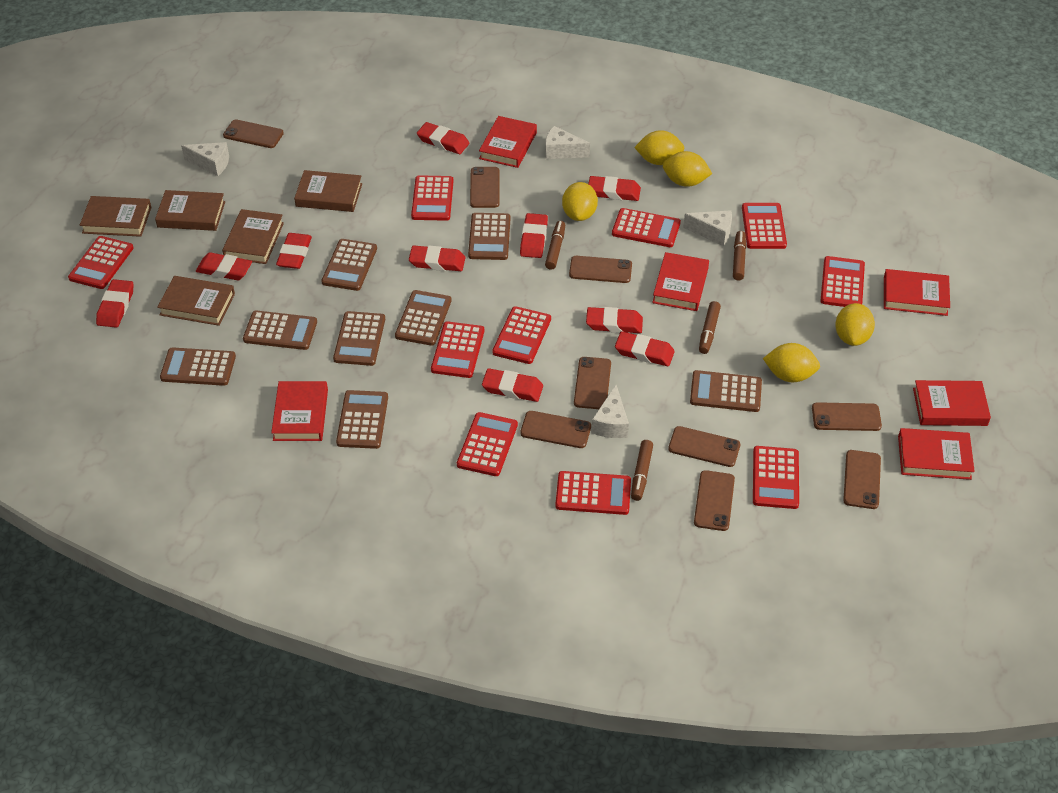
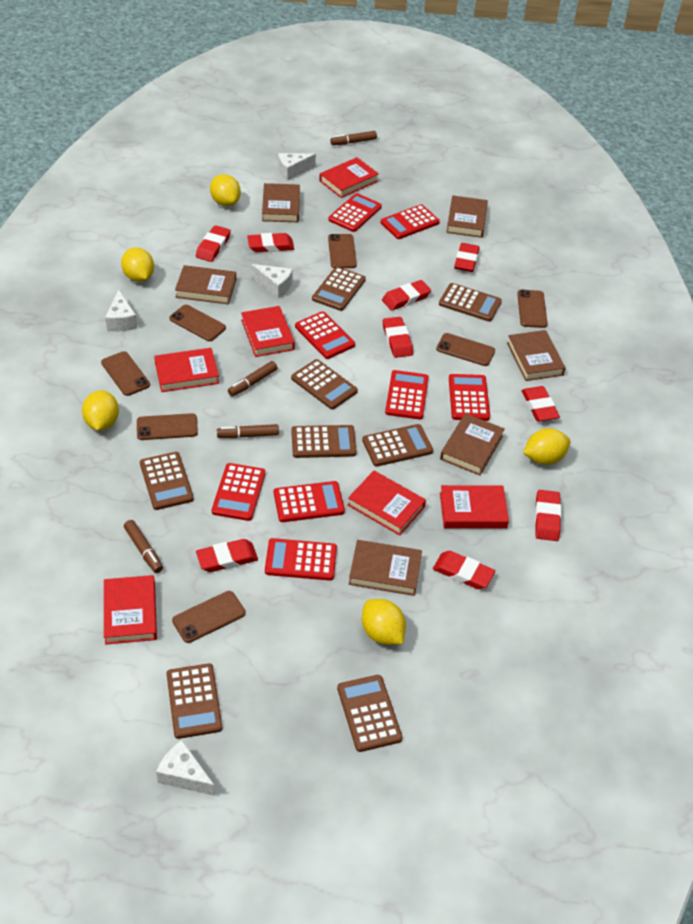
brown book: 5 -> 6
brown phone: 9 -> 7
red calculator: 10 -> 8
red eraser: 10 -> 9

